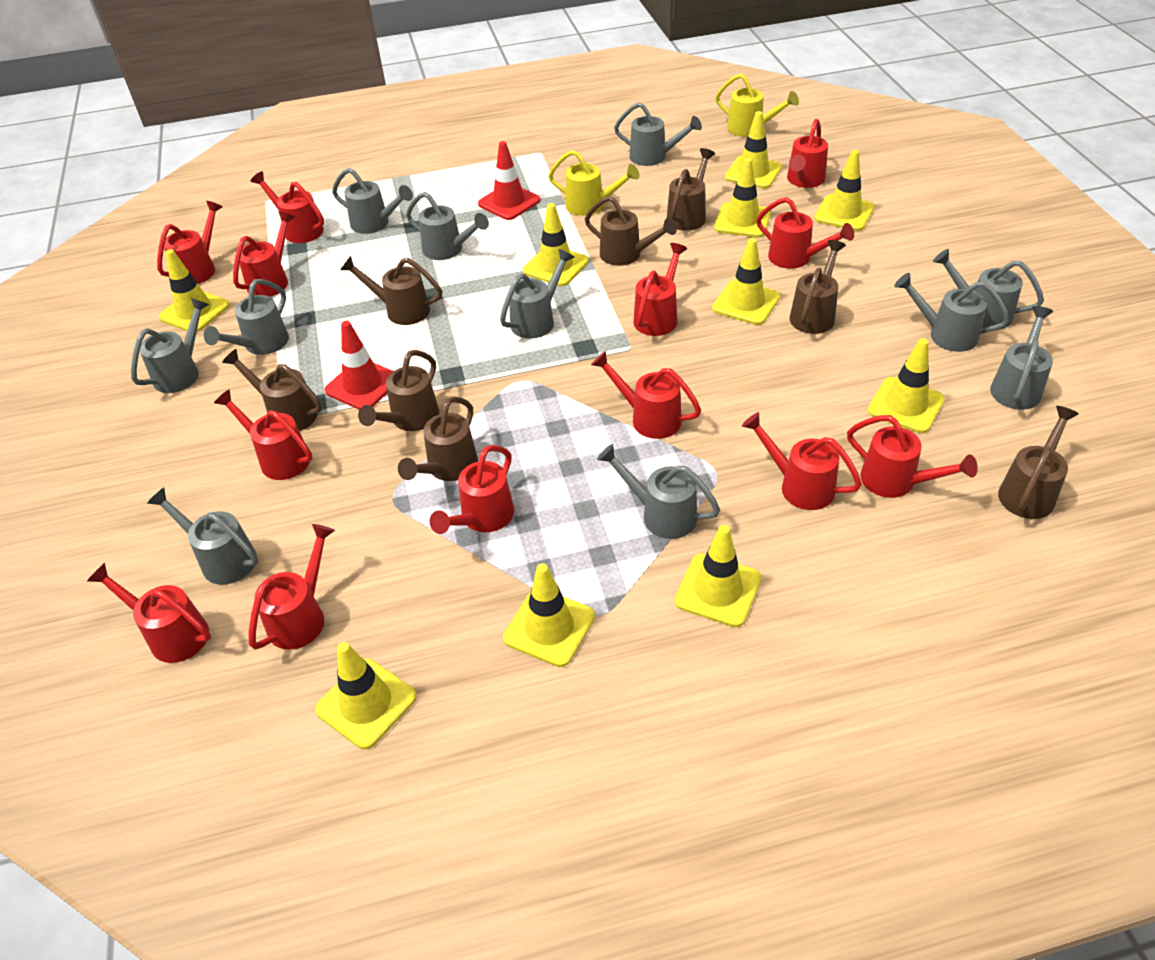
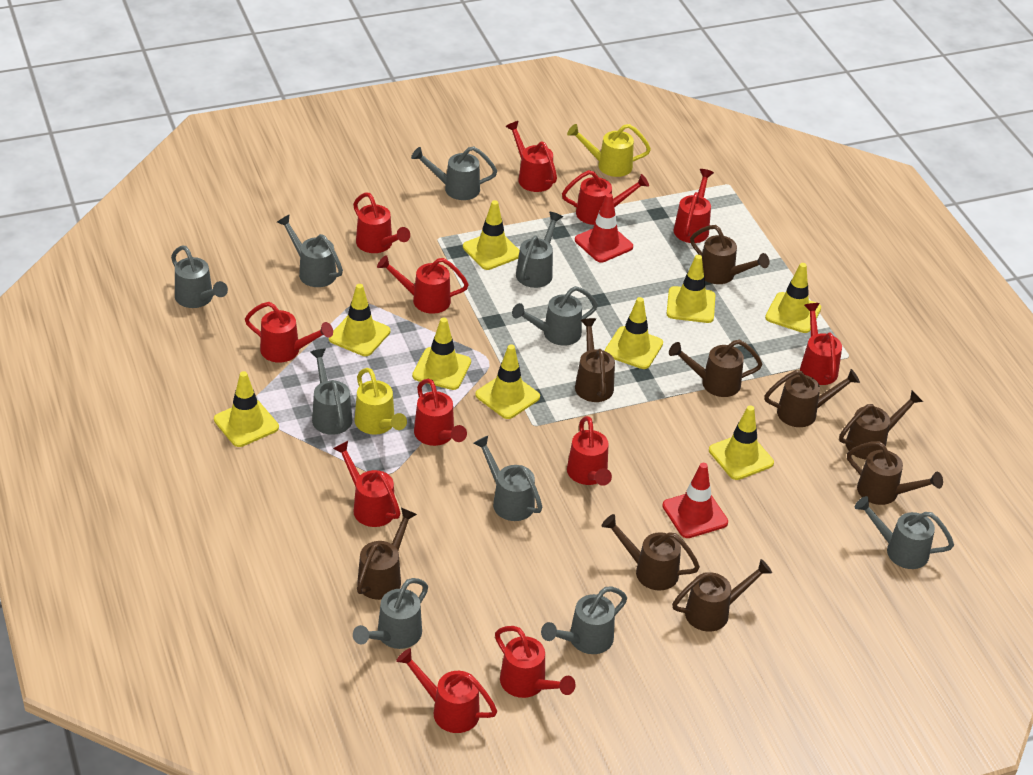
brown watering can: 8 -> 9
grey watering can: 11 -> 10
red watering can: 13 -> 12
yellow traffic cone: 10 -> 9

